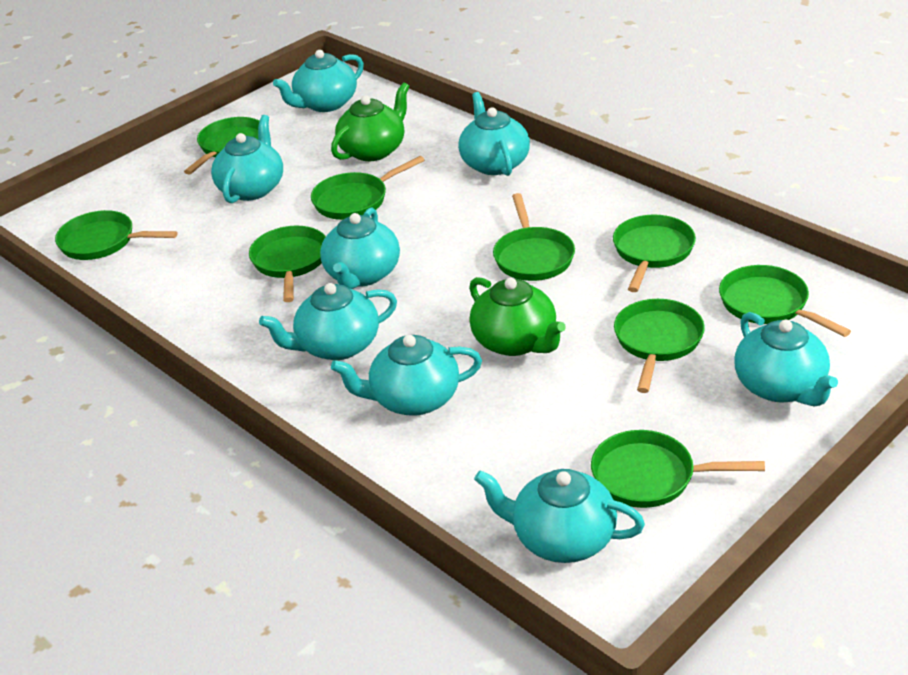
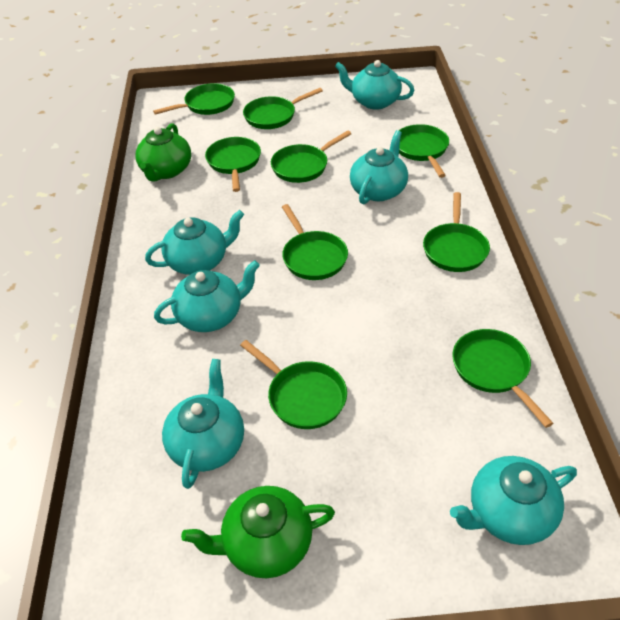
turquoise teapot: 8 -> 6

